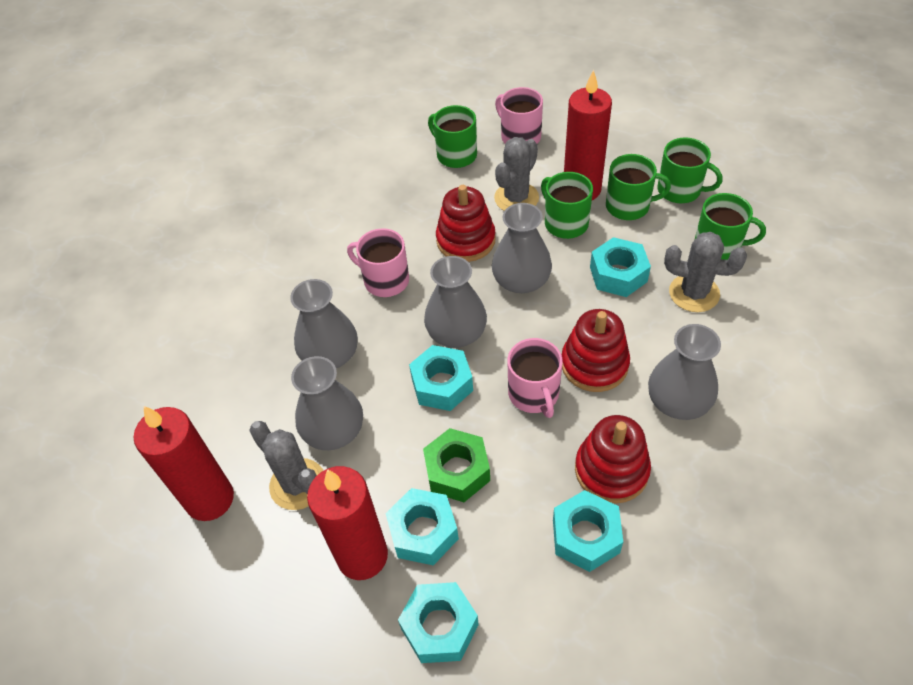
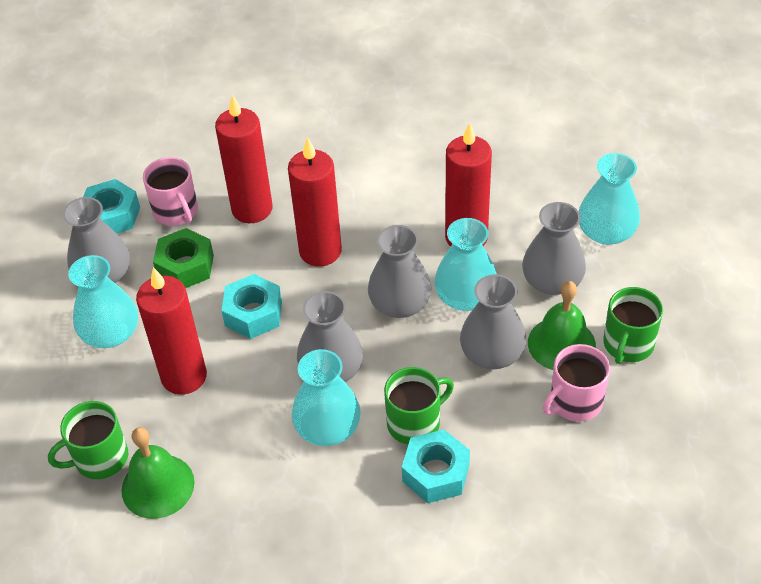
green bell: 0 -> 2
green mug: 5 -> 3
grey cactus: 3 -> 0
pink mug: 3 -> 2
red candle: 3 -> 4
red stacking toy: 3 -> 0
turquoise nut: 5 -> 3
turquoise vase: 0 -> 4

